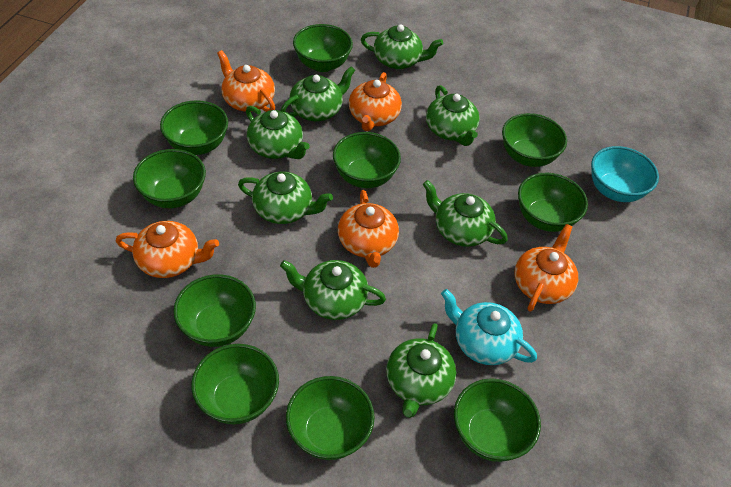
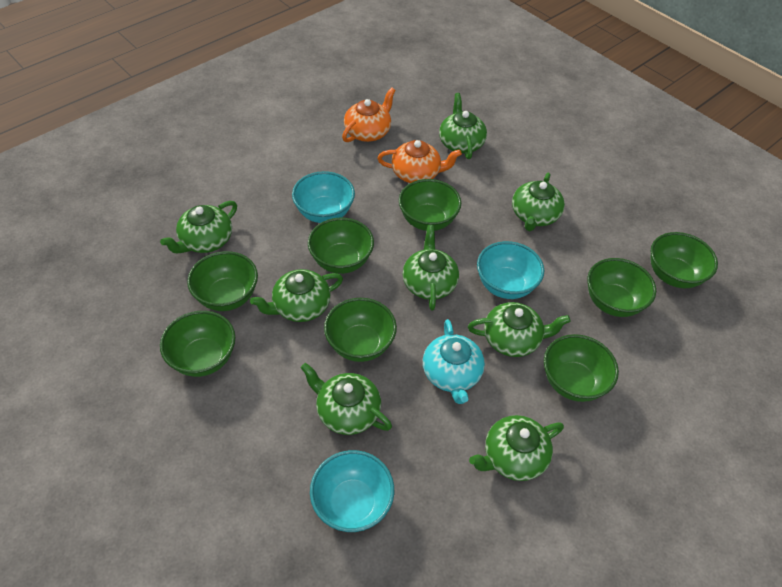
green bowl: 10 -> 8
orange teapot: 5 -> 2
turquoise bowl: 1 -> 3

